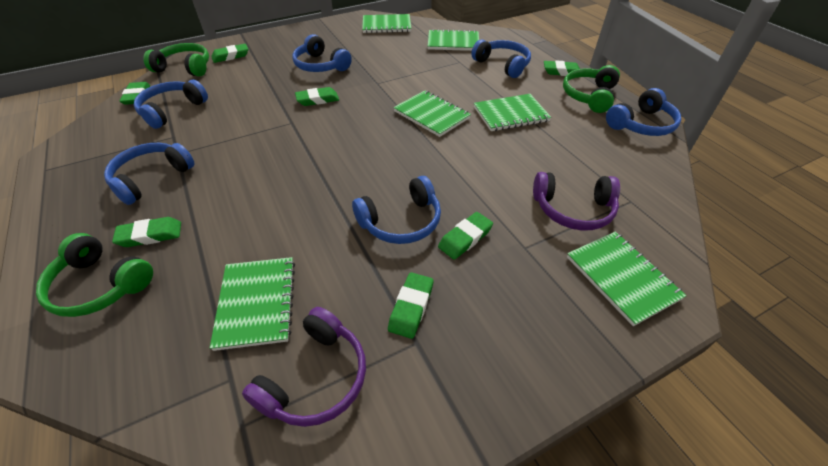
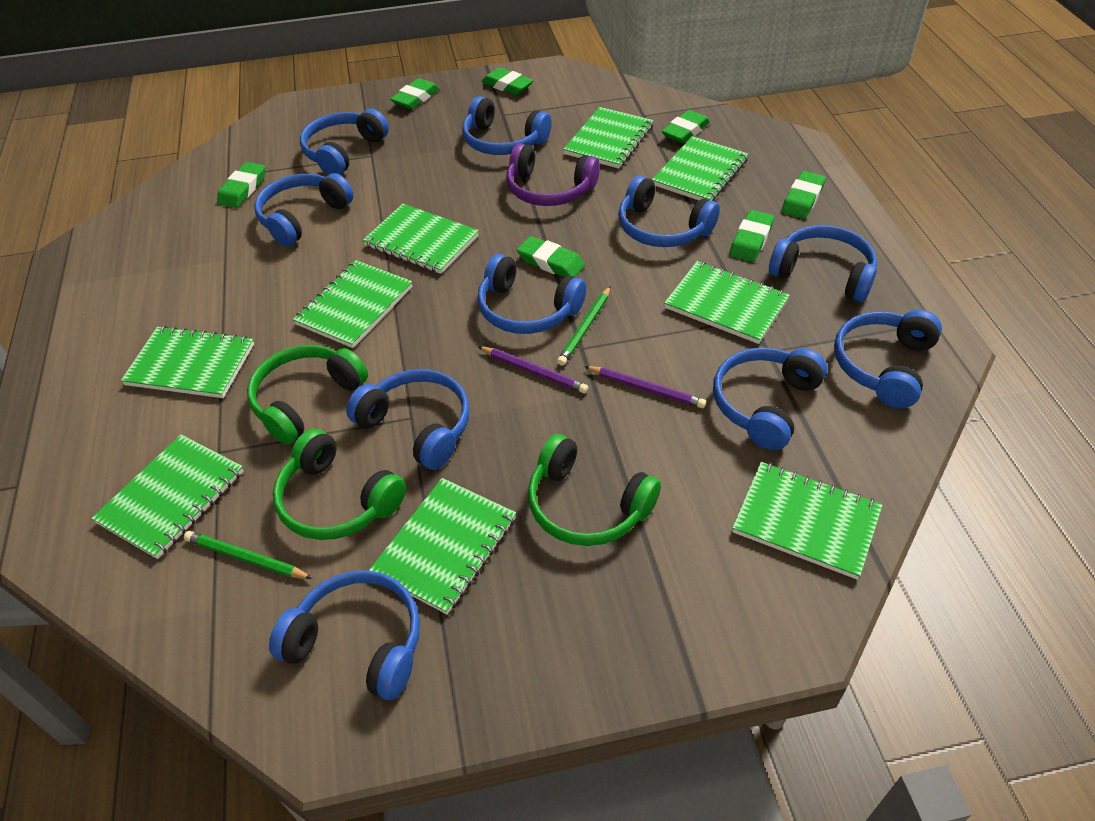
blue headphones: 6 -> 10
green notebook: 6 -> 9
green pencil: 0 -> 2
purple headphones: 2 -> 1
purple pencil: 0 -> 2

